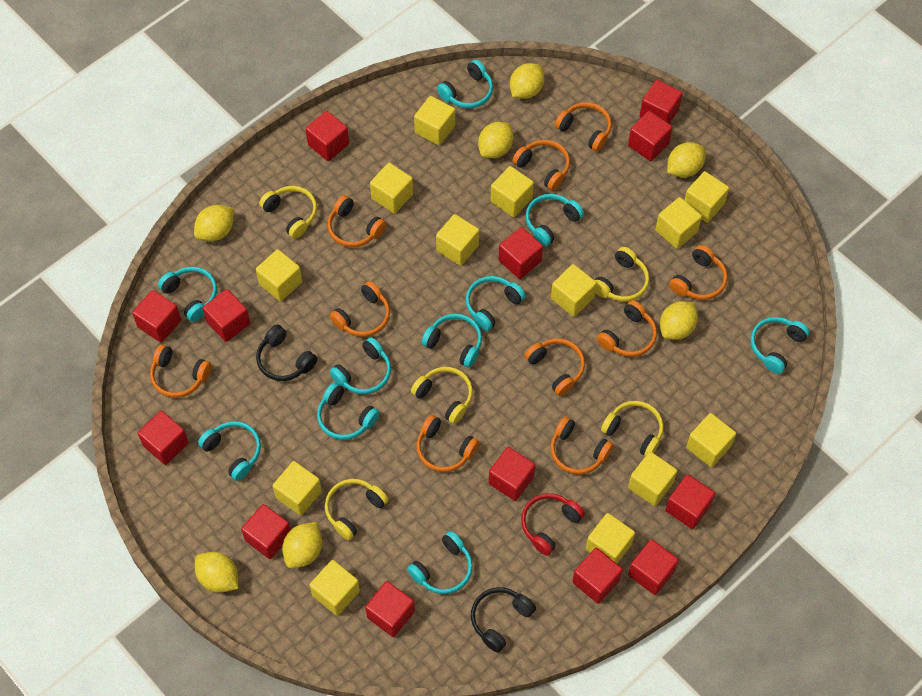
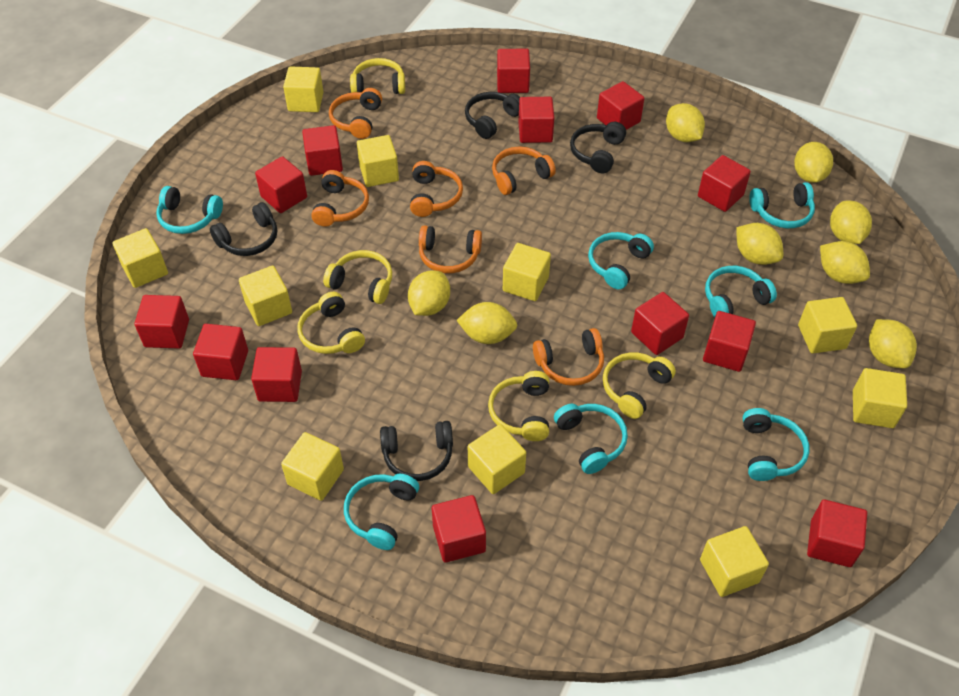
black headphones: 2 -> 4
orange headphones: 10 -> 6
red headphones: 1 -> 0
turquoise headphones: 10 -> 7
yellow cube: 13 -> 10
yellow lemon: 7 -> 8

